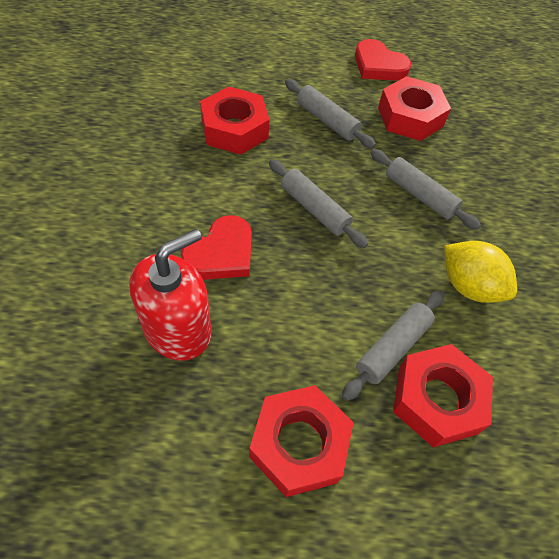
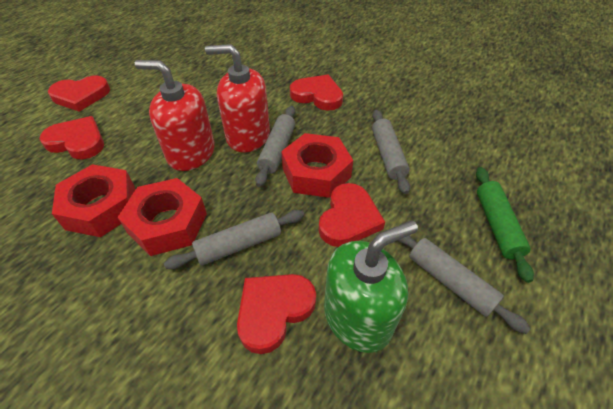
green rolling pin: 0 -> 1
green soap dispenser: 0 -> 1
red heart: 2 -> 5
red nut: 4 -> 3
red soap dispenser: 1 -> 2
yellow lemon: 1 -> 0

